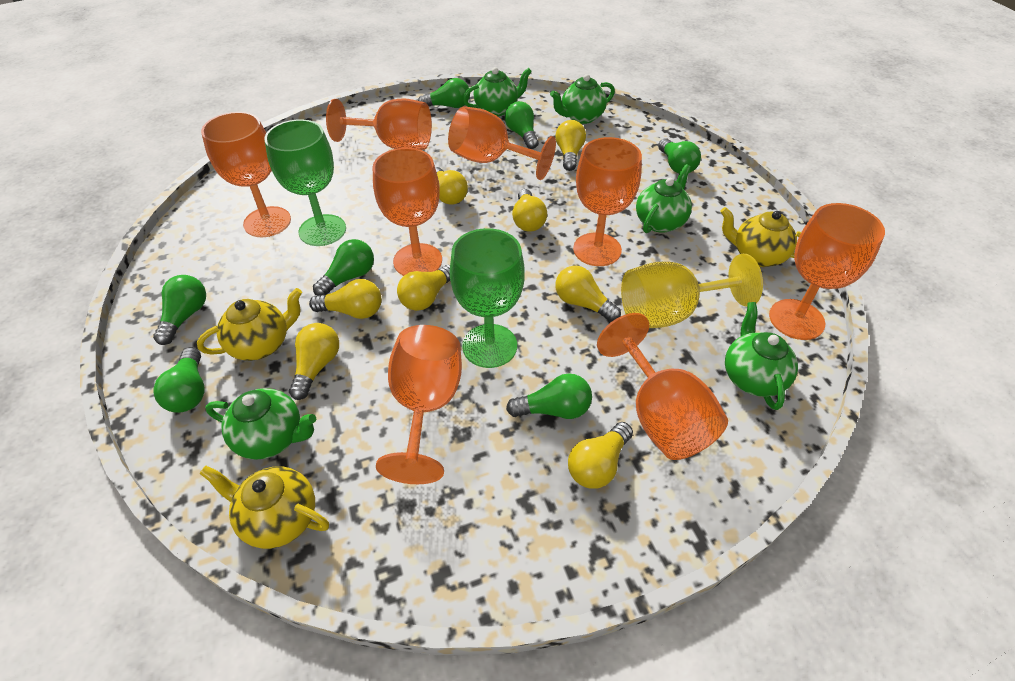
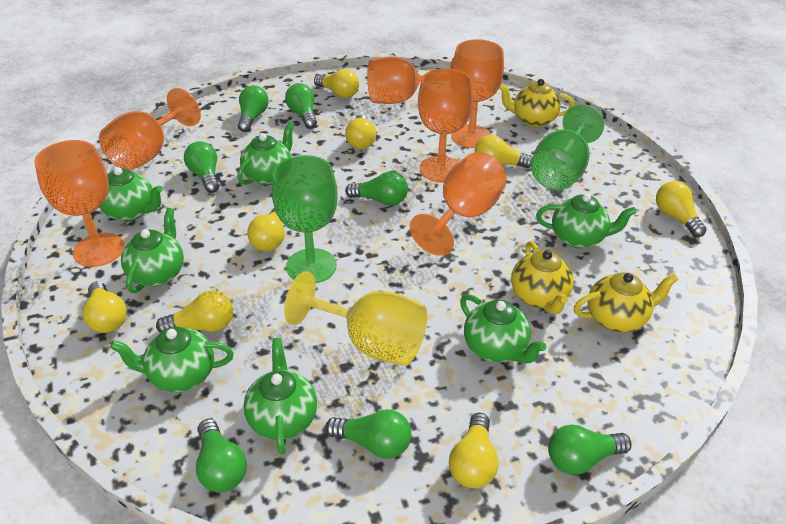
green teapot: 5 -> 7
orange goblet: 8 -> 6

